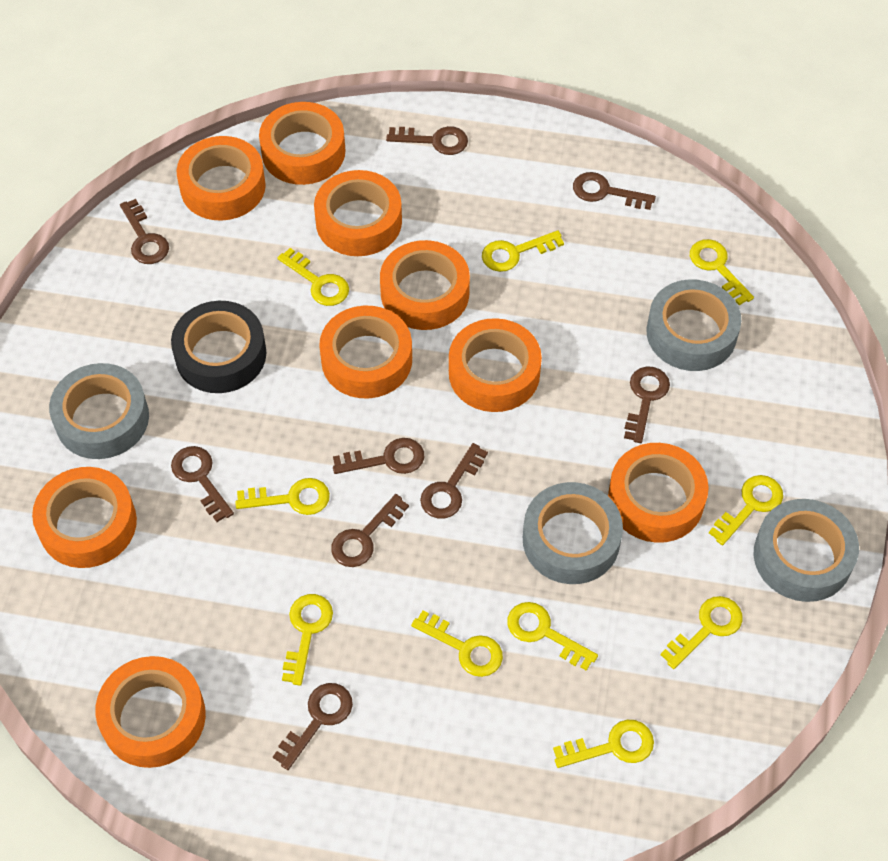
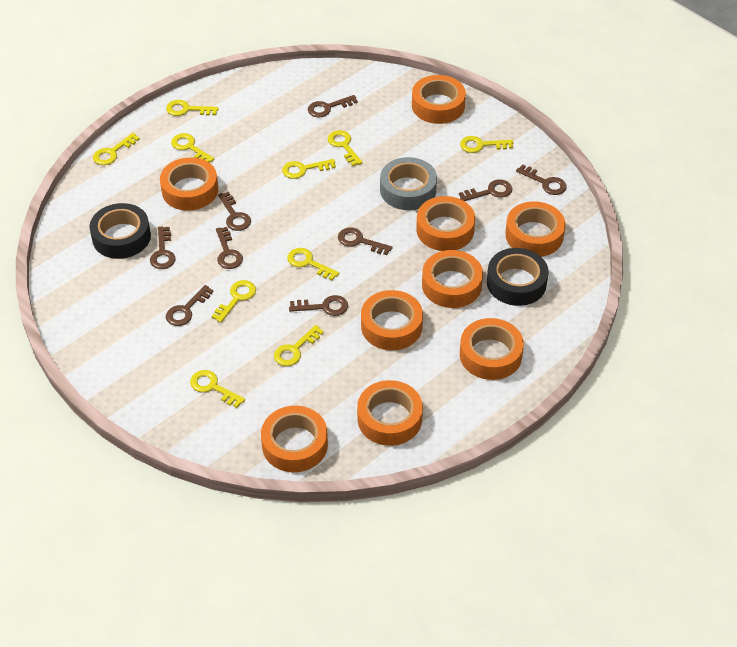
black tape: 1 -> 2
grey tape: 4 -> 1

